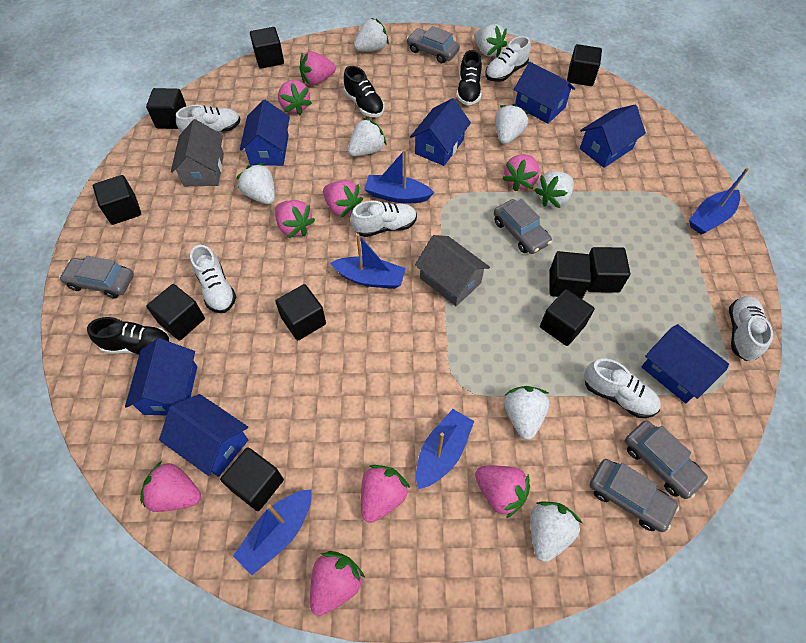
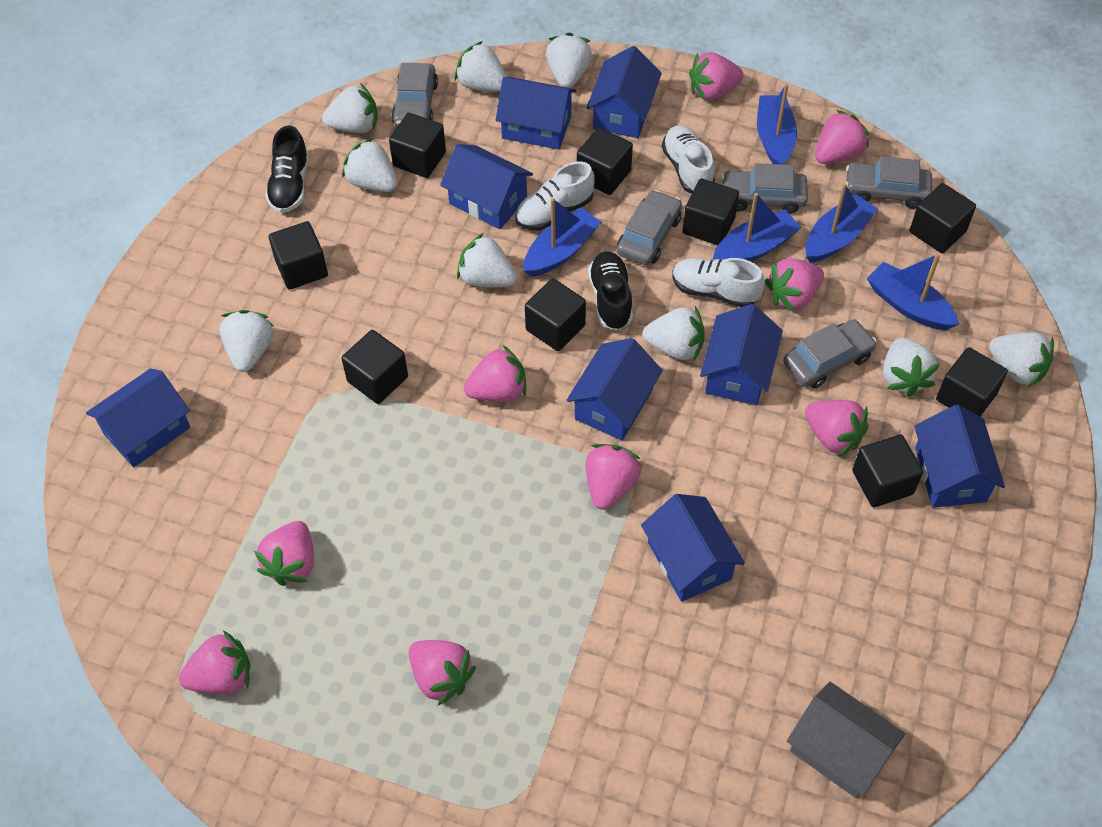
black cube: 10 -> 9
black shoe: 3 -> 2
blue house: 7 -> 8
grey house: 2 -> 1
white shoe: 6 -> 3
white strawberry: 8 -> 9

